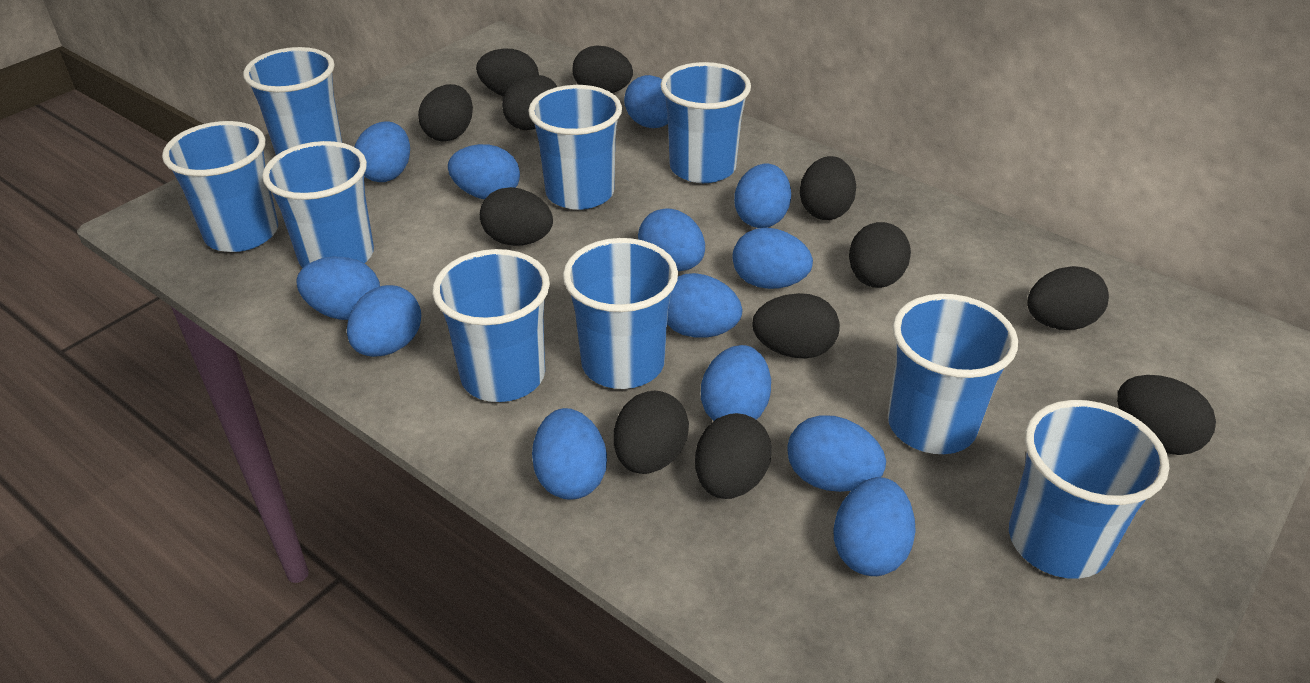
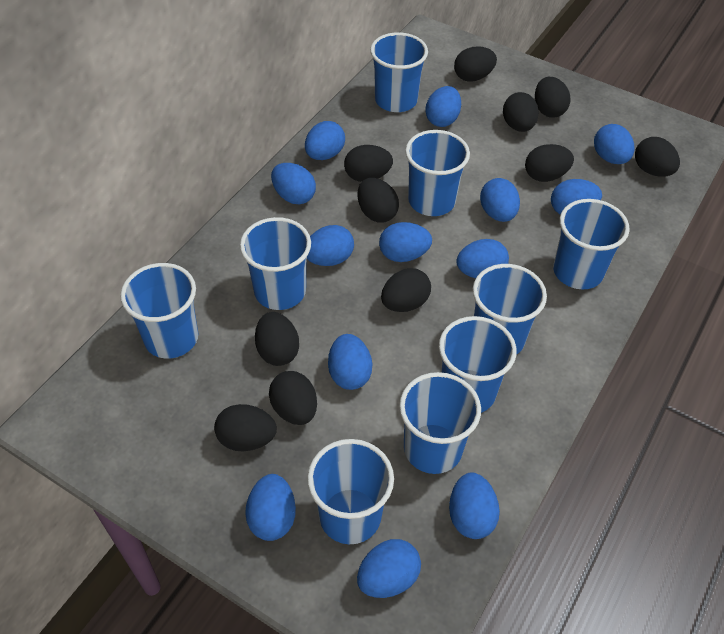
black egg: 12 -> 11

